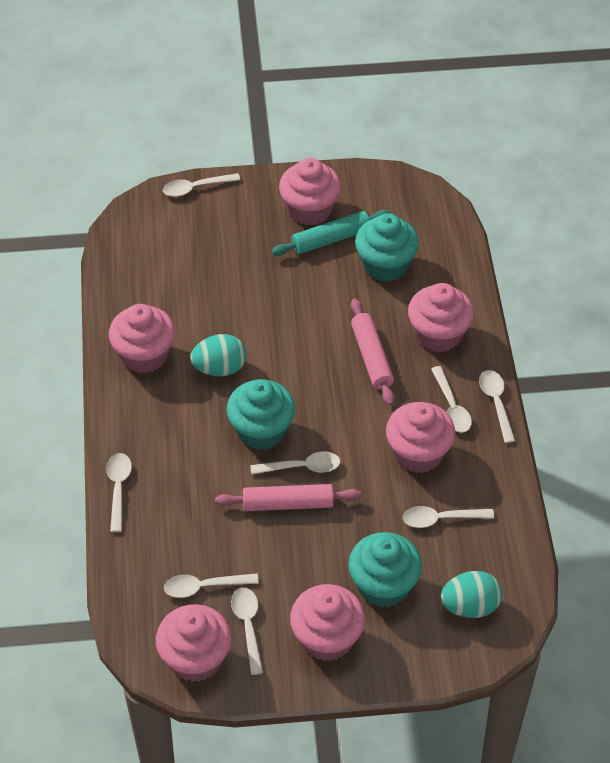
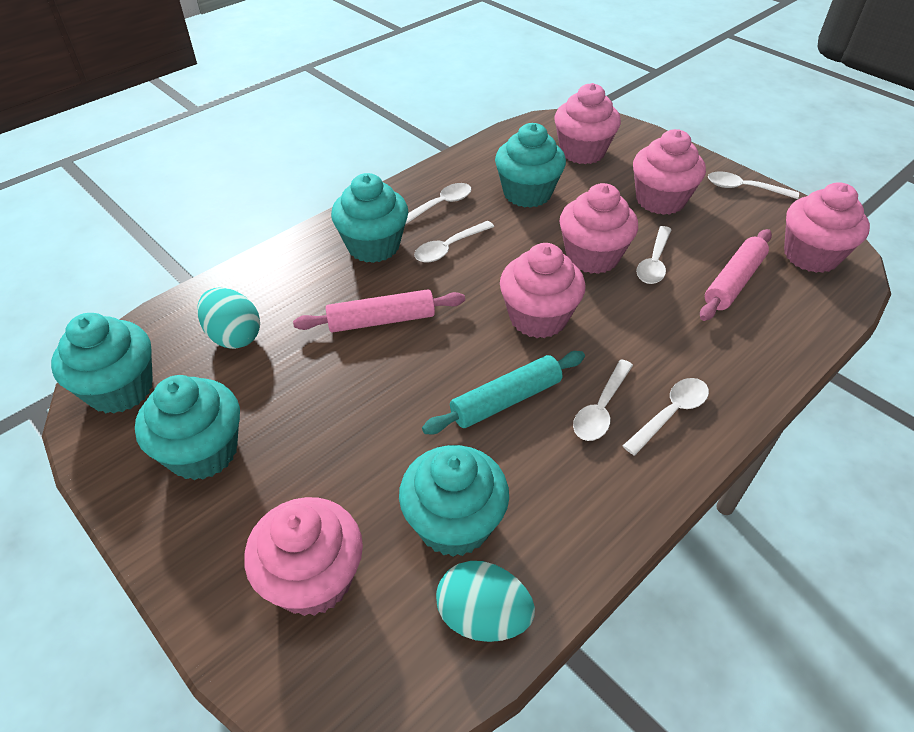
turquoise cupcake: 3 -> 5
white spoon: 8 -> 6

